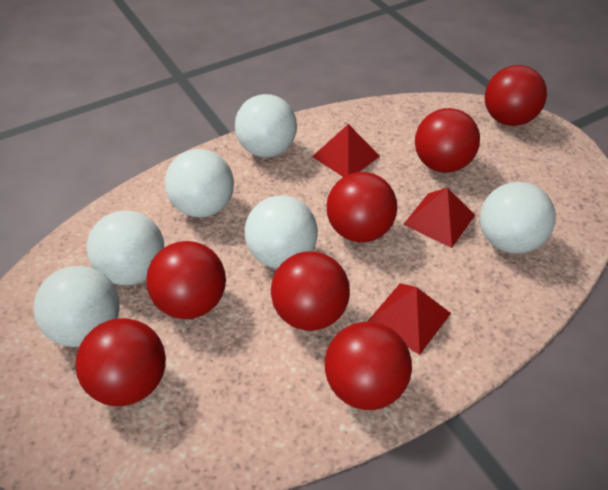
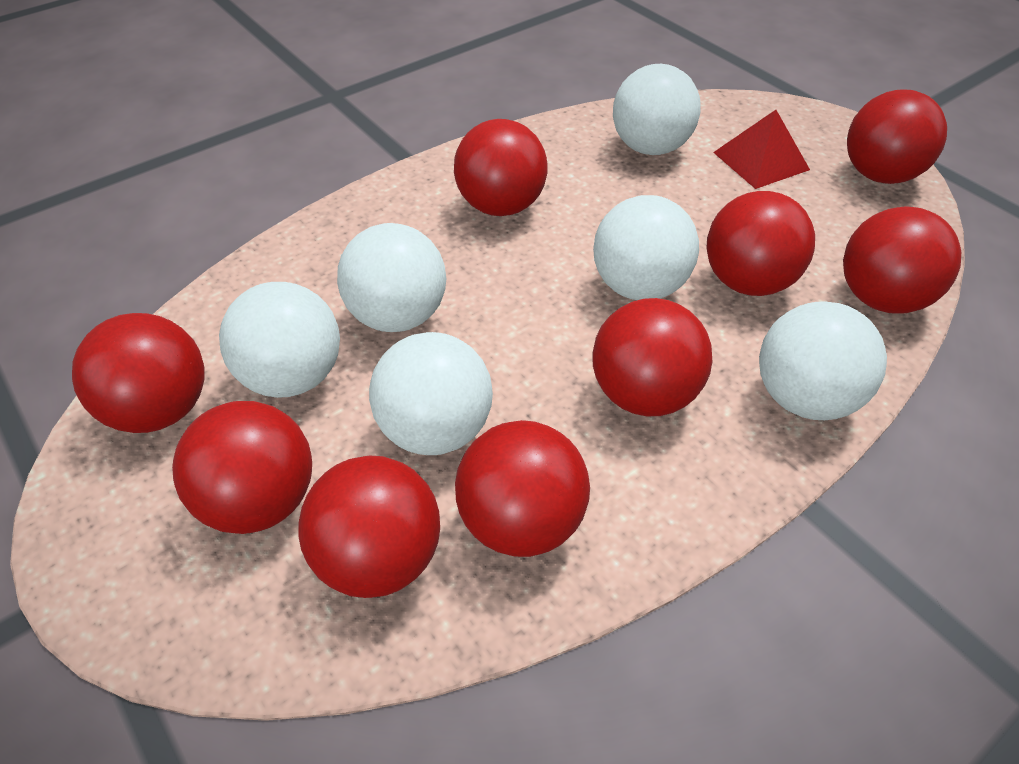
red ball: 7 -> 9
red pyramid: 3 -> 1

